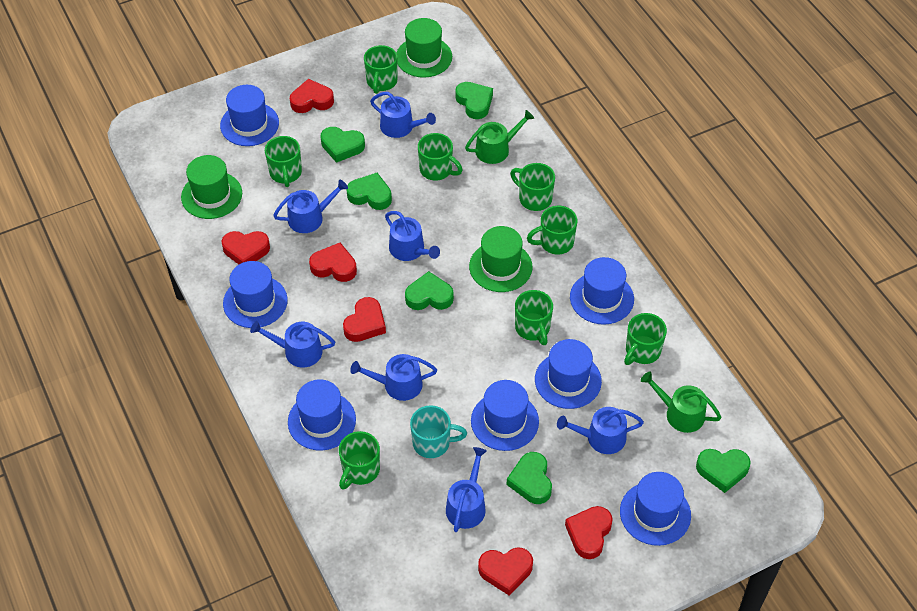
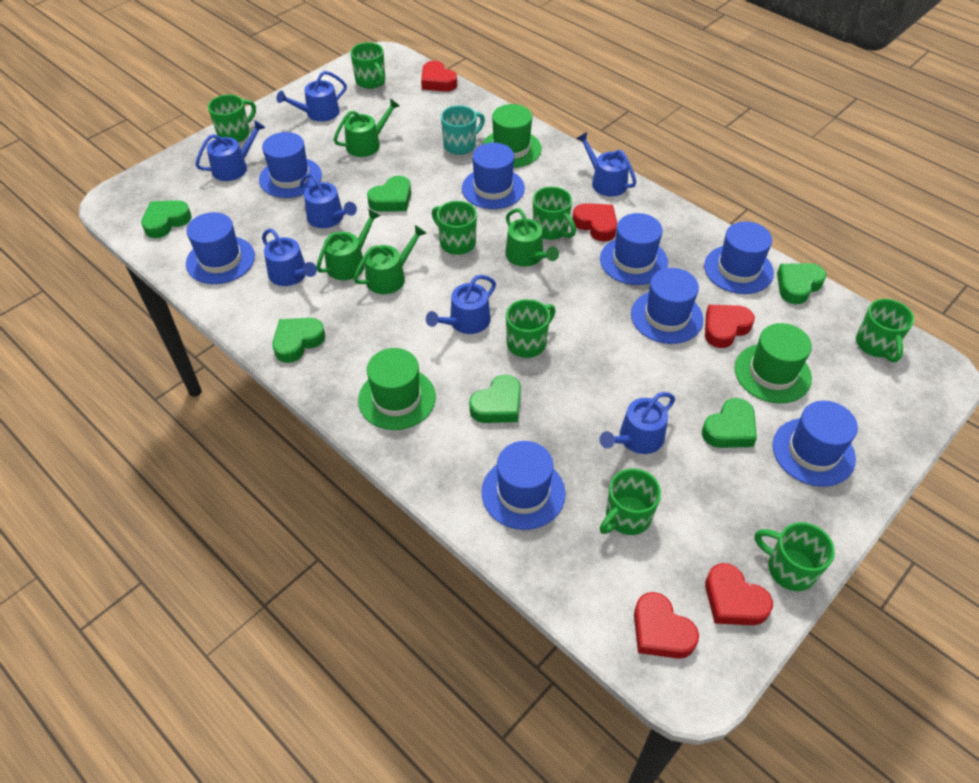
blue hat: 7 -> 8
green watering can: 2 -> 4
red heart: 6 -> 5

